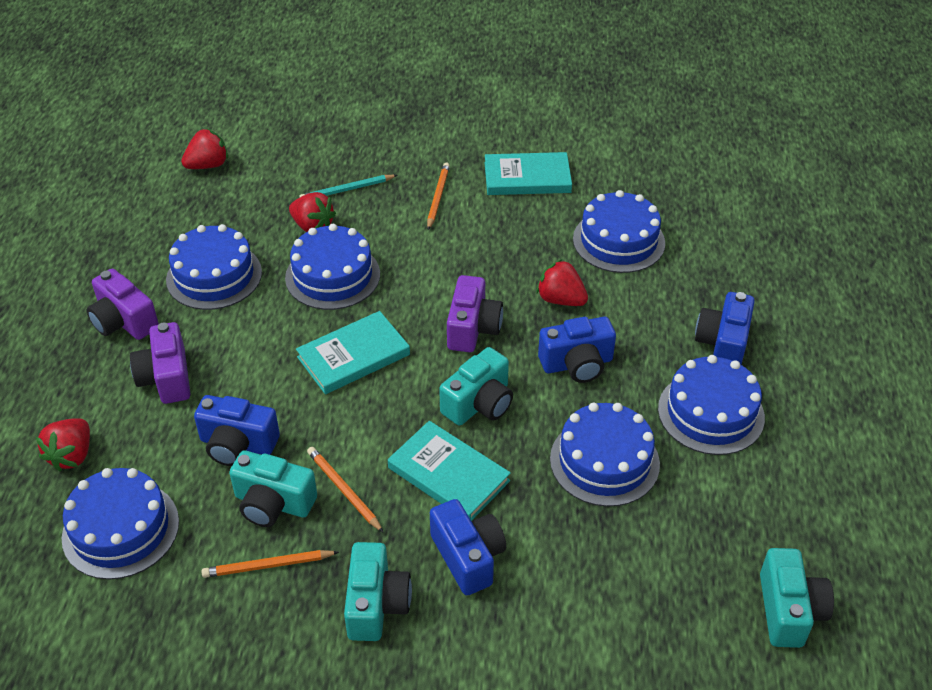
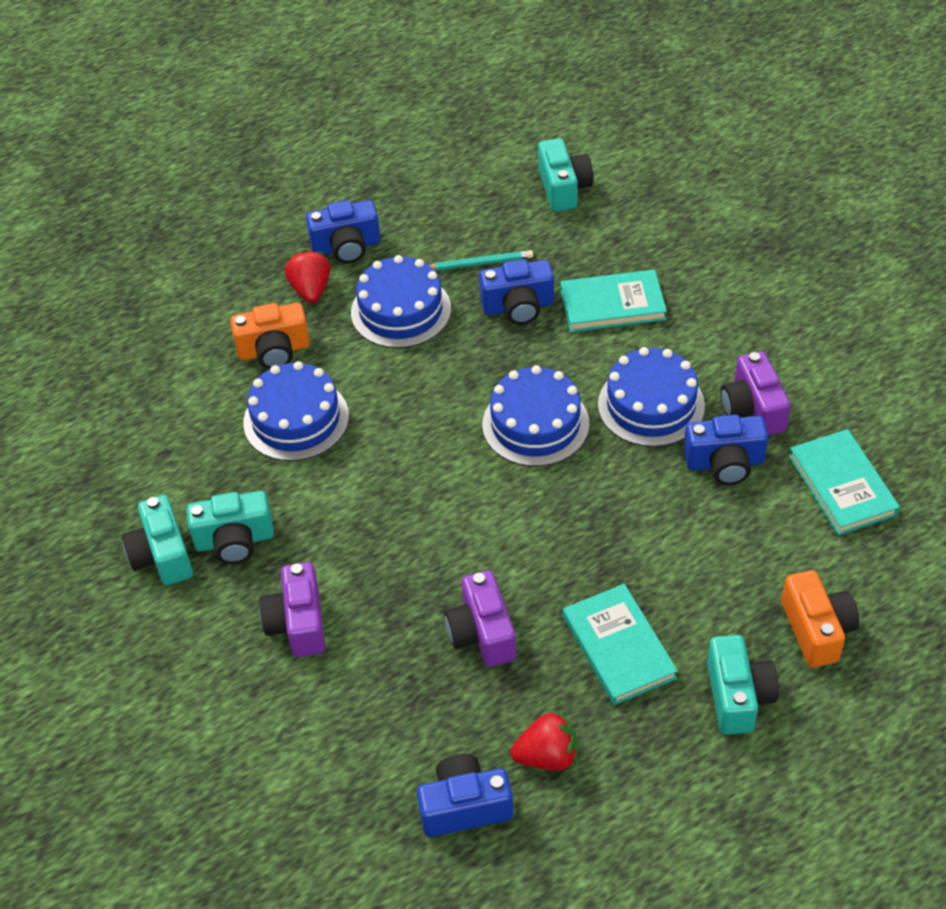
blue cake: 6 -> 4
orange camera: 0 -> 2
orange pencil: 3 -> 0
red strawberry: 4 -> 2

